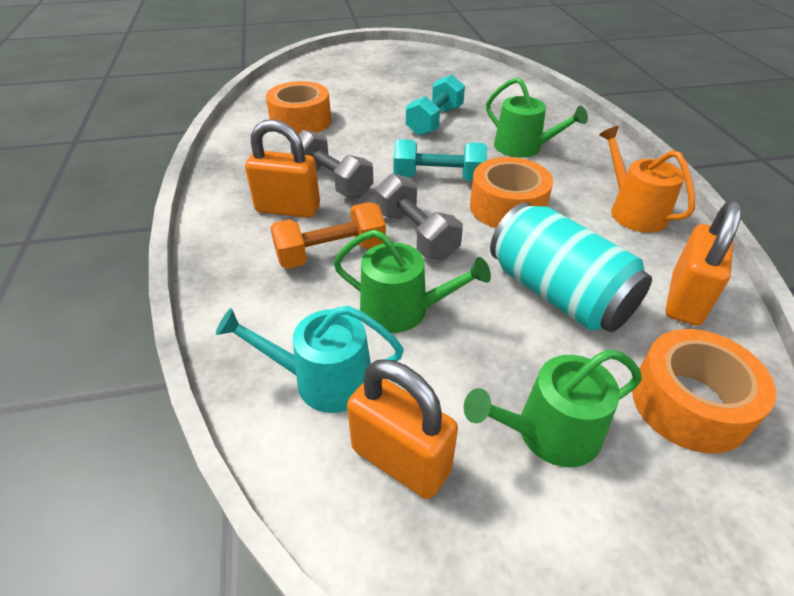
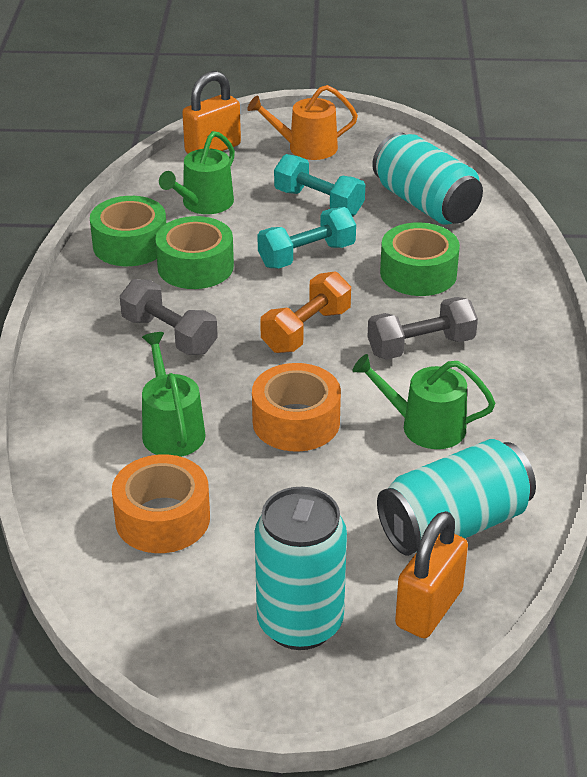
green tape: 0 -> 3
orange padlock: 3 -> 2
orange tape: 3 -> 2
turquoise can: 1 -> 3
turquoise watering can: 1 -> 0

